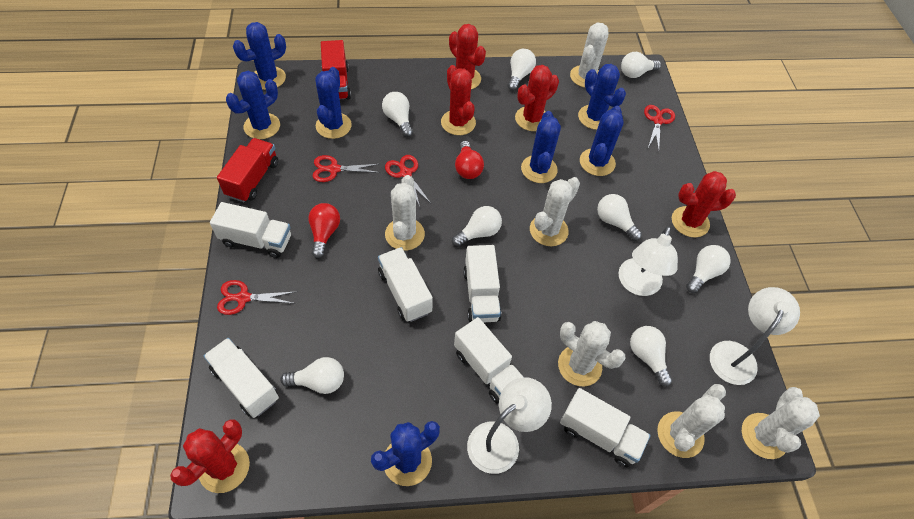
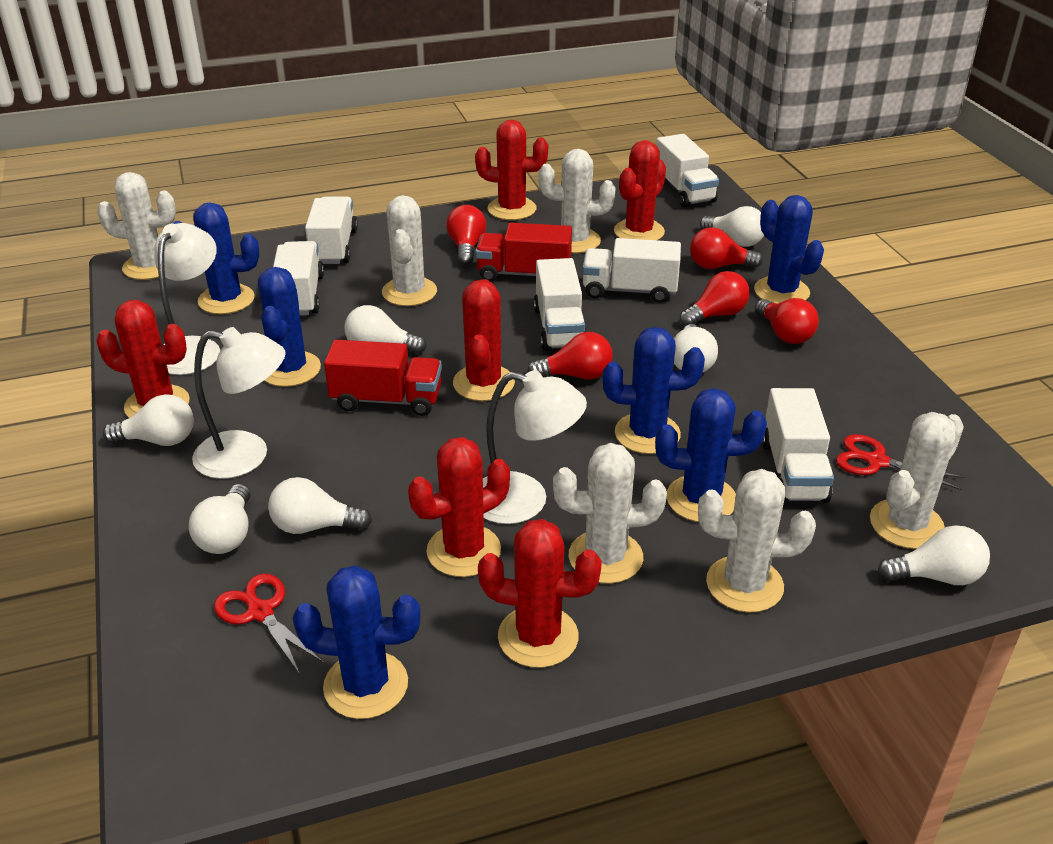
blue cactus: 7 -> 6
red cactus: 5 -> 6
red light bulb: 2 -> 5
red scissors: 4 -> 2
white light bulb: 8 -> 7

